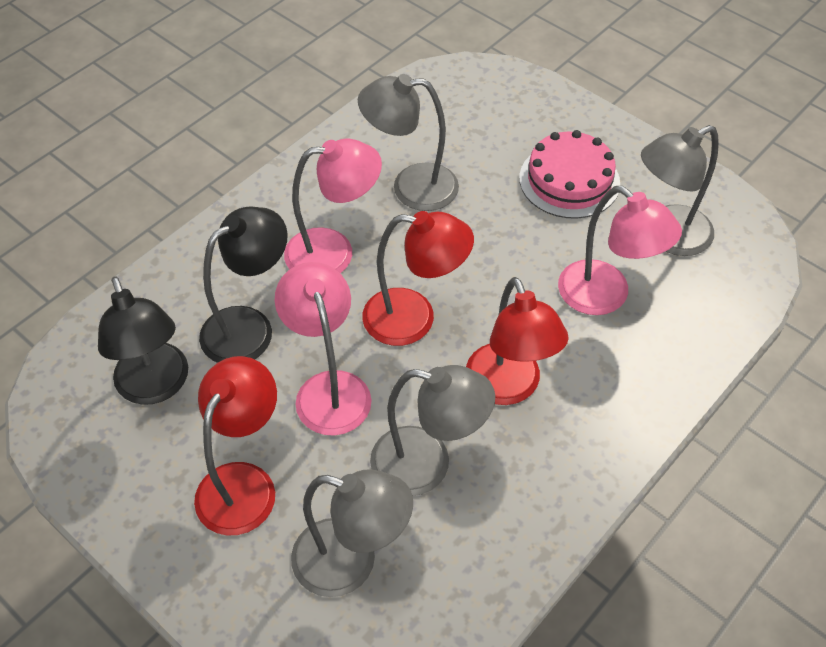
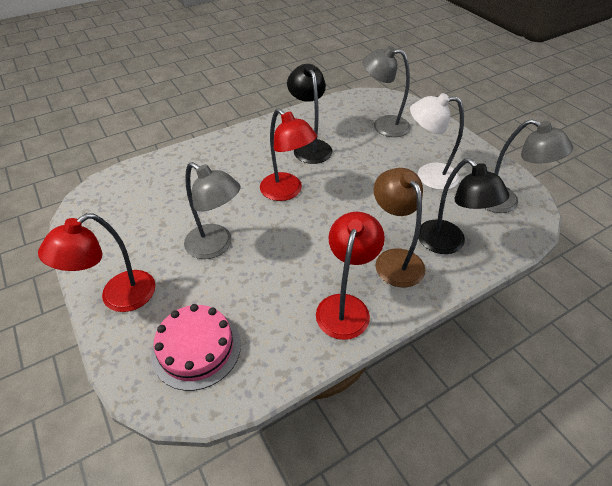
brown lamp: 0 -> 1
grey lamp: 4 -> 3
pink lamp: 3 -> 0
white lamp: 0 -> 1

